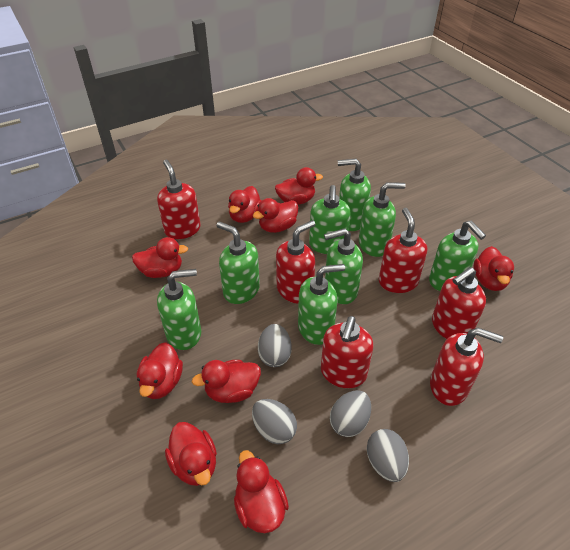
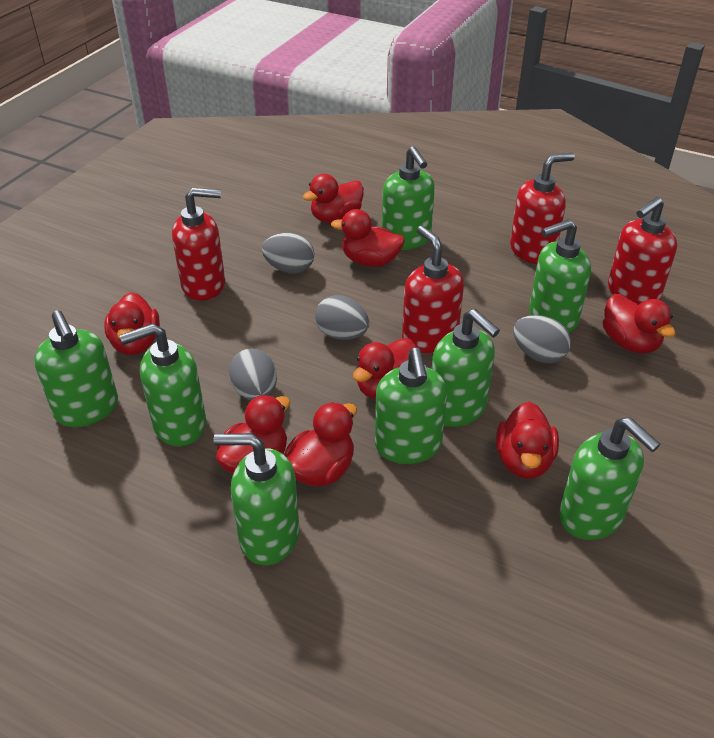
red duck: 9 -> 8
red soap dispenser: 6 -> 4

